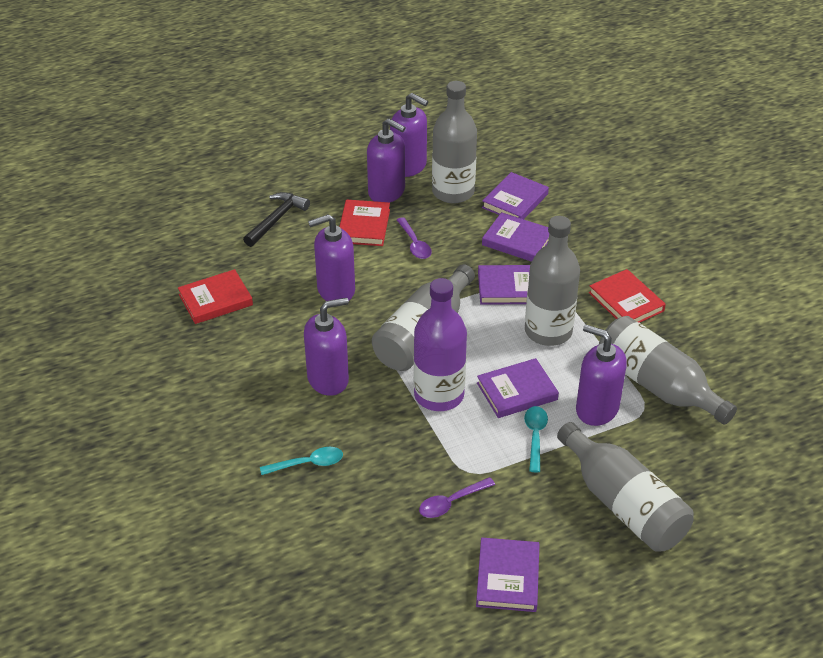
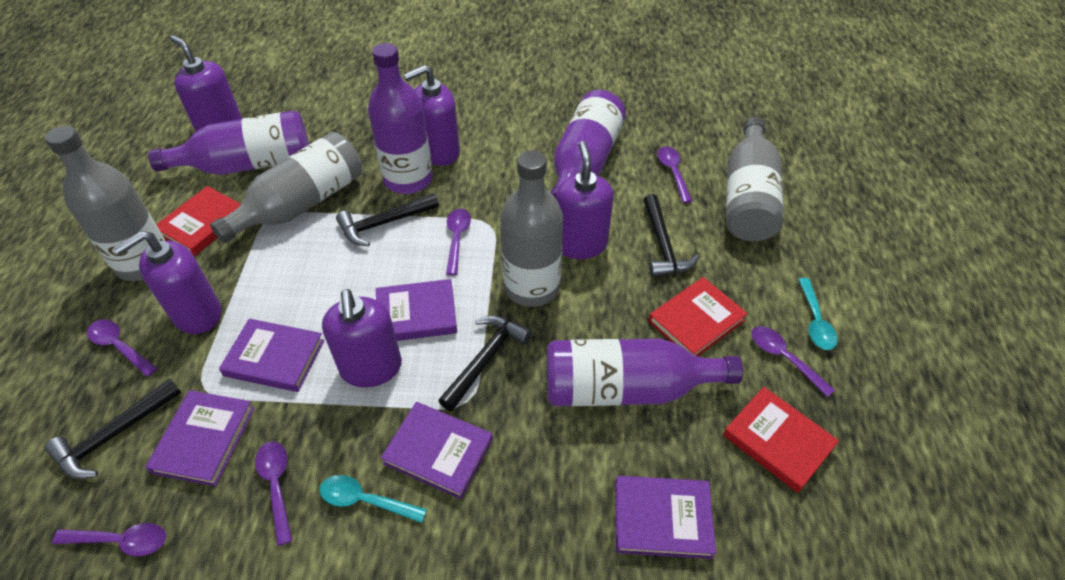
black hammer: 1 -> 4
grey bottle: 5 -> 4
purple bottle: 1 -> 4
purple spoon: 2 -> 6

